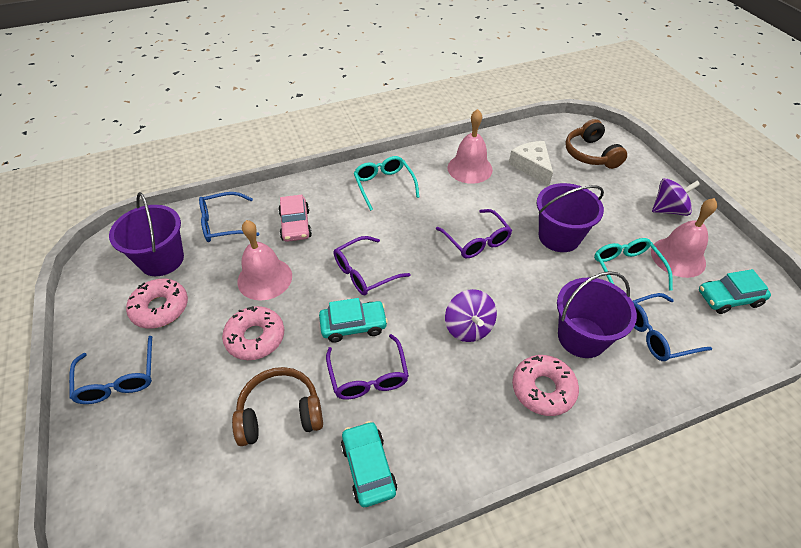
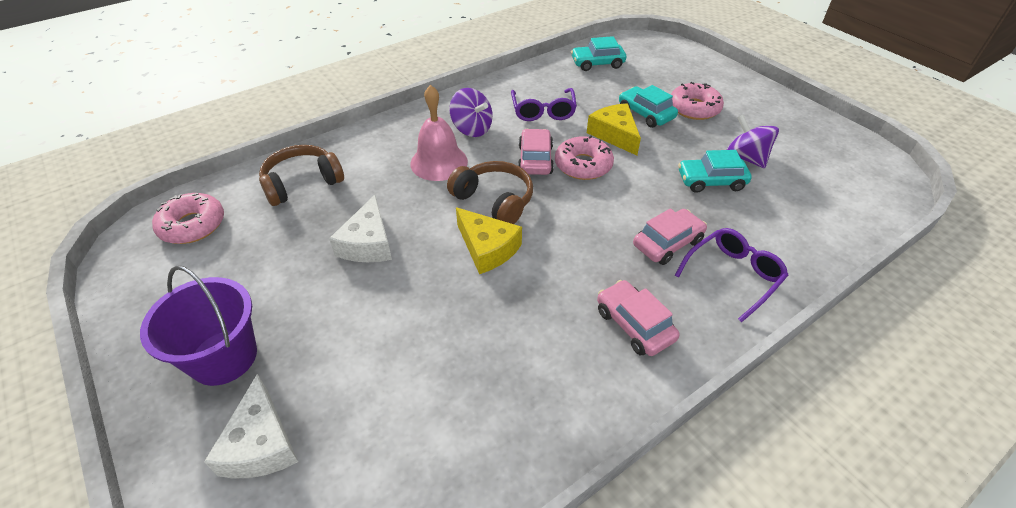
blue glasses: 3 -> 0
pink bell: 3 -> 1
pink car: 1 -> 3
purple bucket: 3 -> 1
purple glasses: 3 -> 2
turquoise glasses: 2 -> 0
white cheese: 1 -> 2
yellow cheese: 0 -> 2

